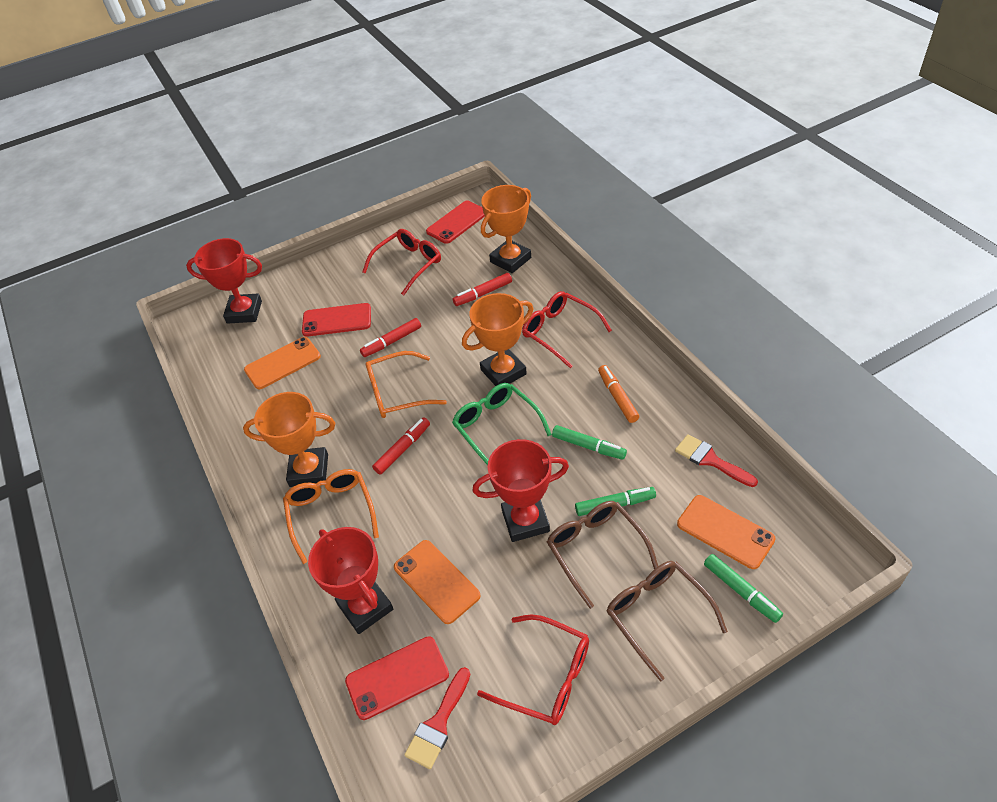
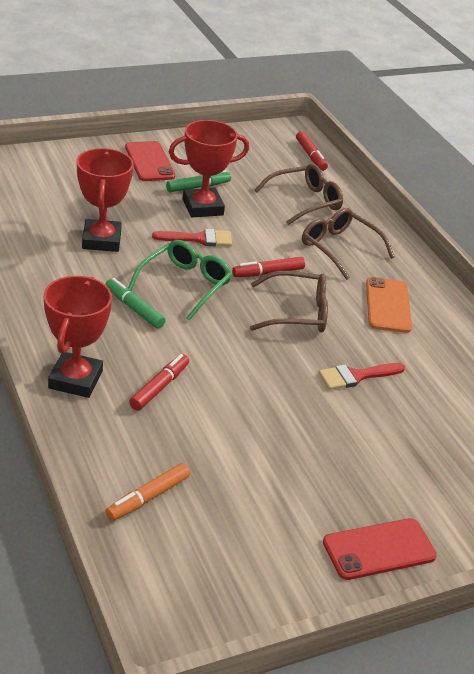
brown glasses: 2 -> 3
green marker: 3 -> 2
orange glasses: 2 -> 0
orange phone: 3 -> 1
orange trophy: 3 -> 0
red glasses: 3 -> 0
red phone: 3 -> 2

